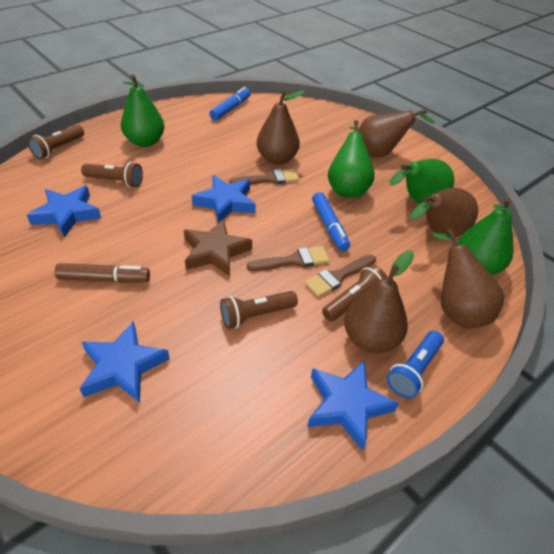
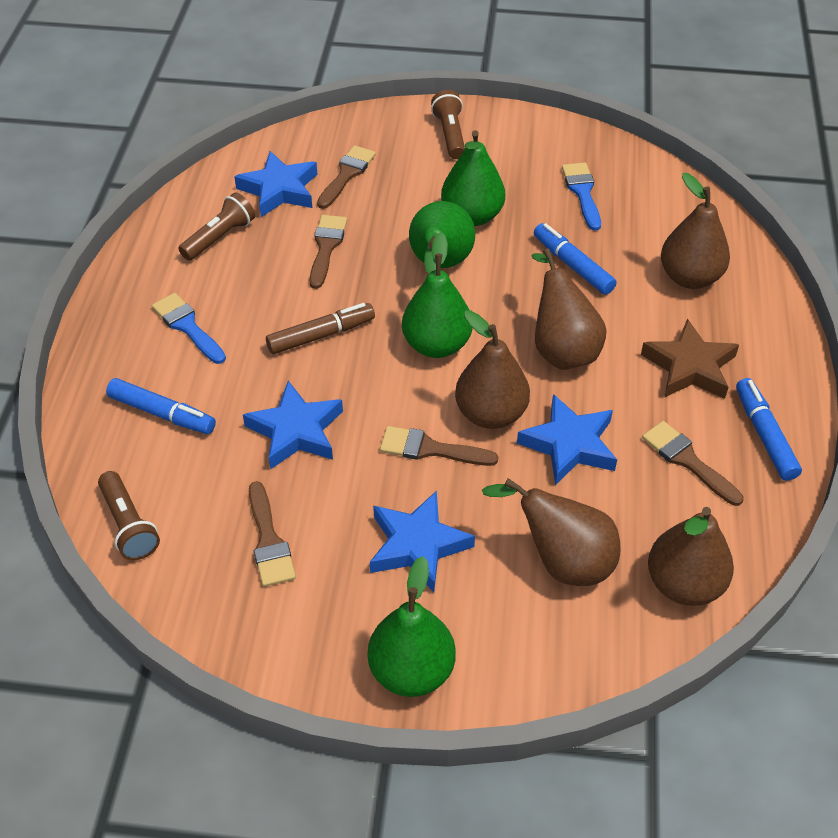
blue brush: 0 -> 2
blue flashlight: 1 -> 0
blue marker: 2 -> 3
brown brush: 3 -> 5
brown flashlight: 4 -> 3

